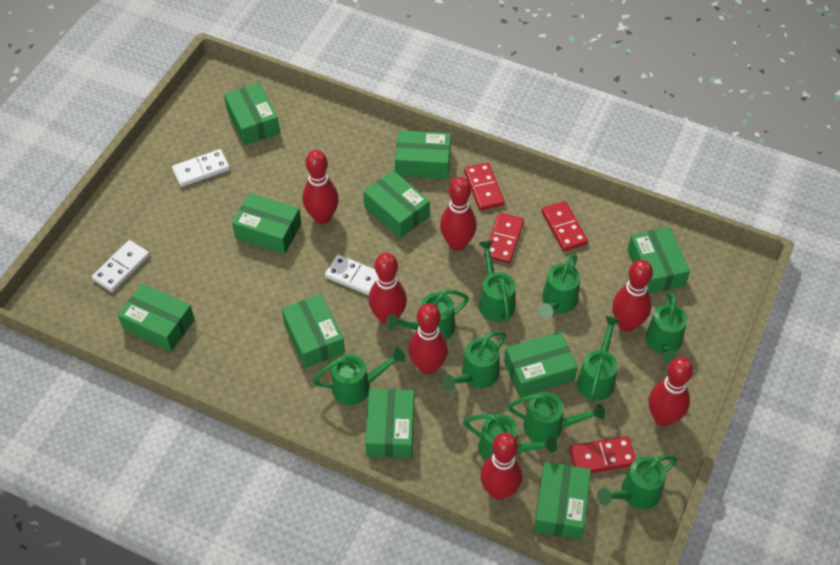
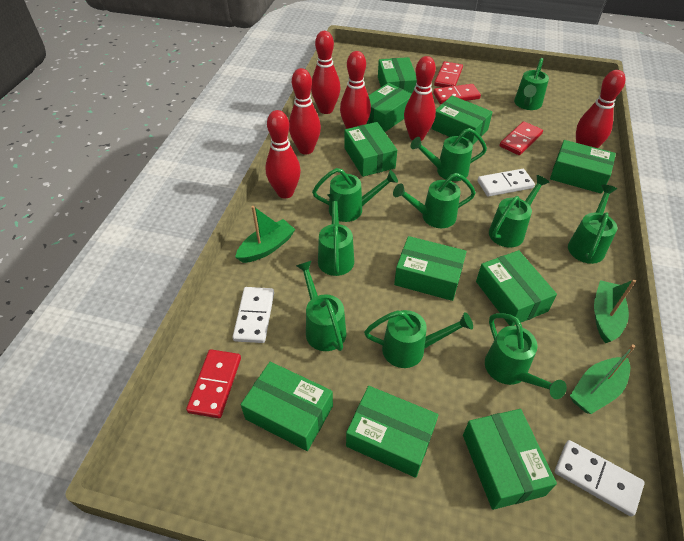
green boat: 0 -> 3
red bowling pin: 7 -> 6

